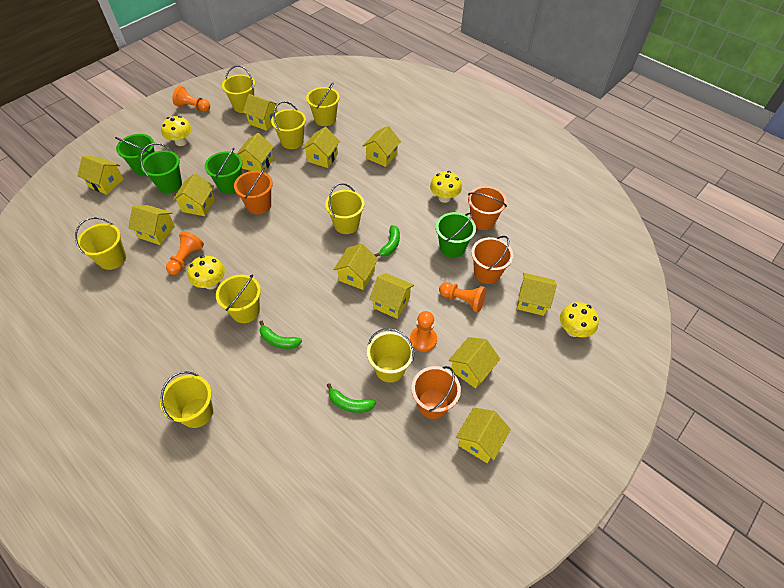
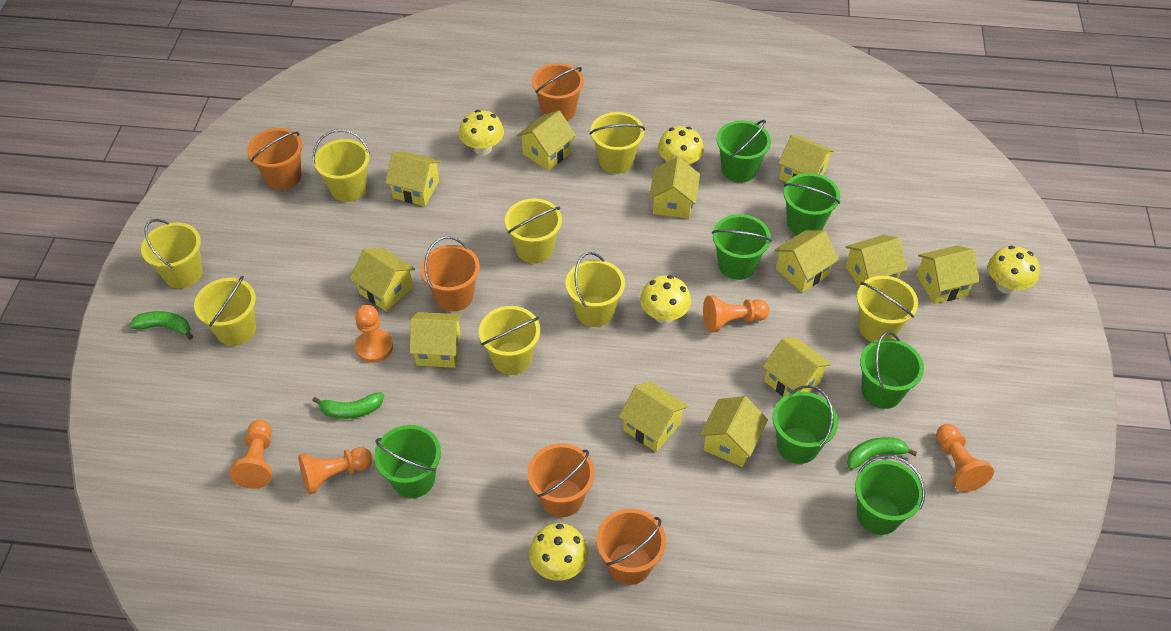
green bucket: 4 -> 7
orange bucket: 4 -> 5
orange pawn: 4 -> 5
yellow mushroom: 4 -> 5

